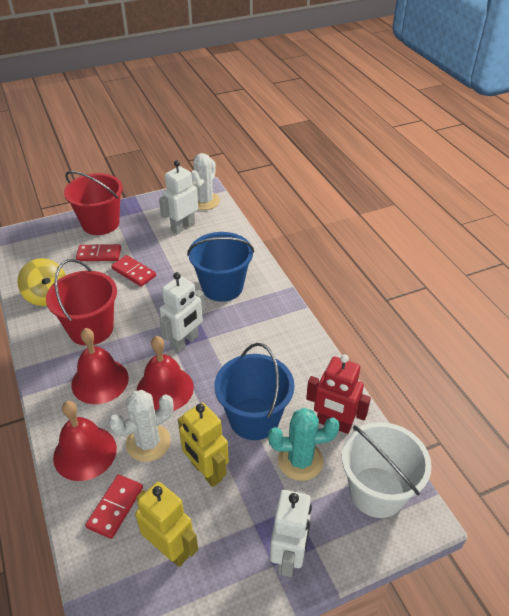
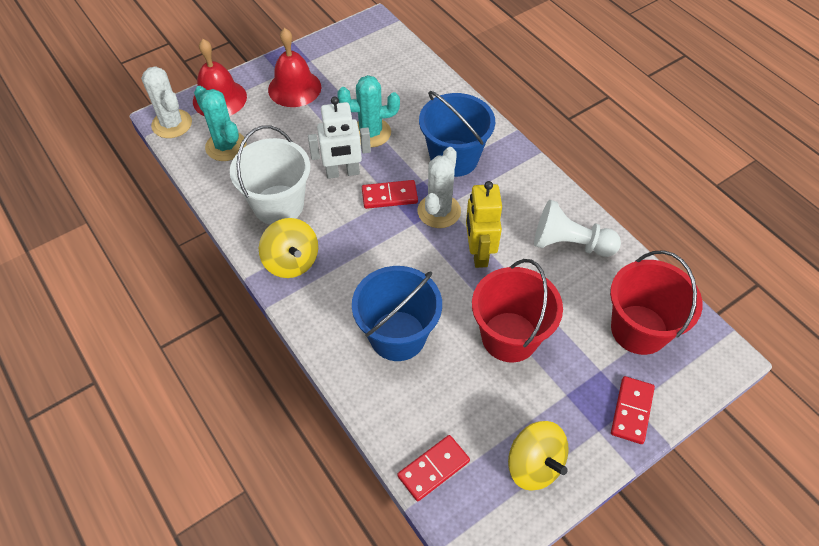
red bell: 3 -> 2
red robot: 1 -> 0
turquoise cactus: 1 -> 2
white pawn: 0 -> 1
white robot: 3 -> 1
yellow robot: 2 -> 1
yellow spinning top: 1 -> 2

